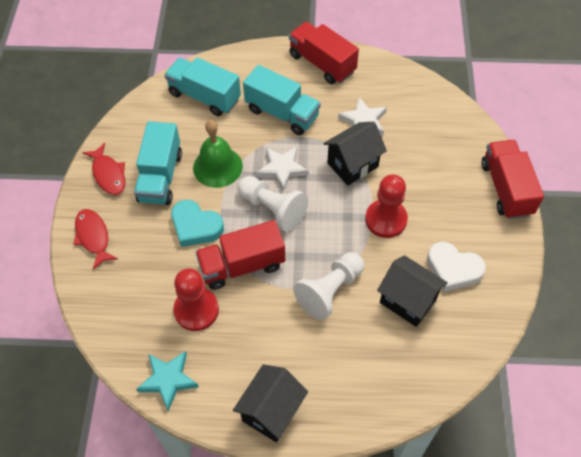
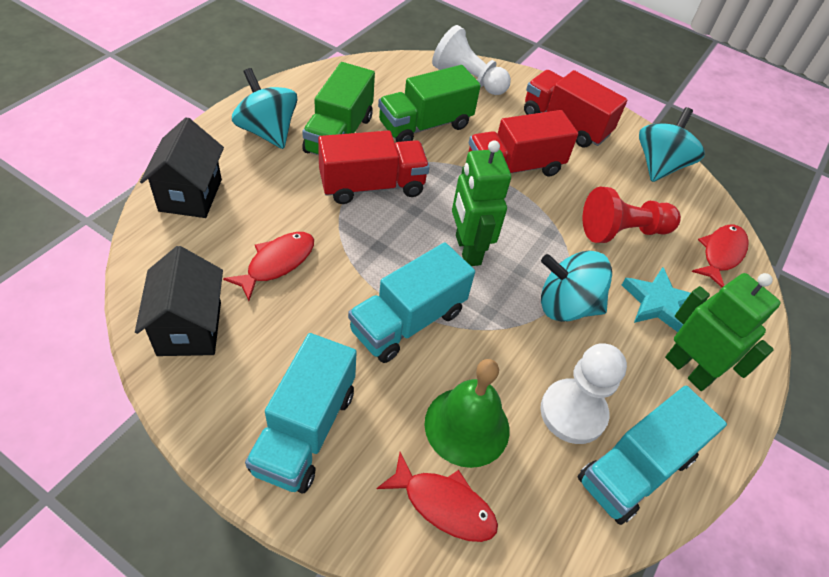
black house: 3 -> 2
green robot: 0 -> 2
green truck: 0 -> 2
red fish: 2 -> 3
red pawn: 2 -> 1
turquoise heart: 1 -> 0
turquoise spinning top: 0 -> 3
white heart: 1 -> 0
white star: 2 -> 0

